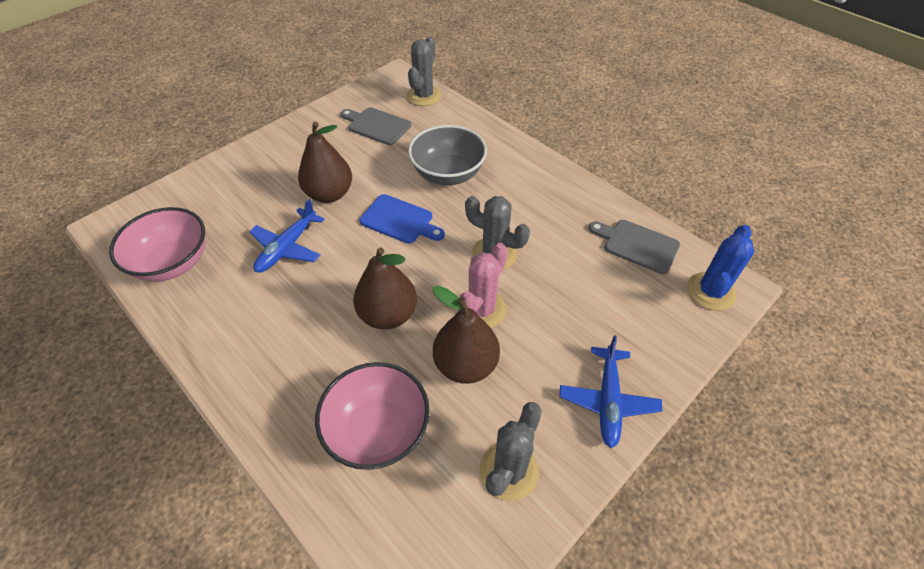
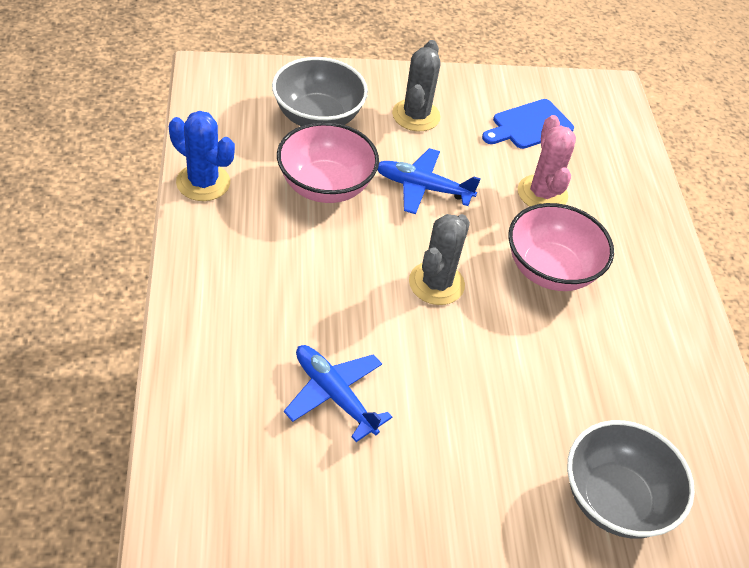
brown pear: 3 -> 0
grey bowl: 1 -> 2
grey cactus: 3 -> 2
grey cutting board: 2 -> 0

